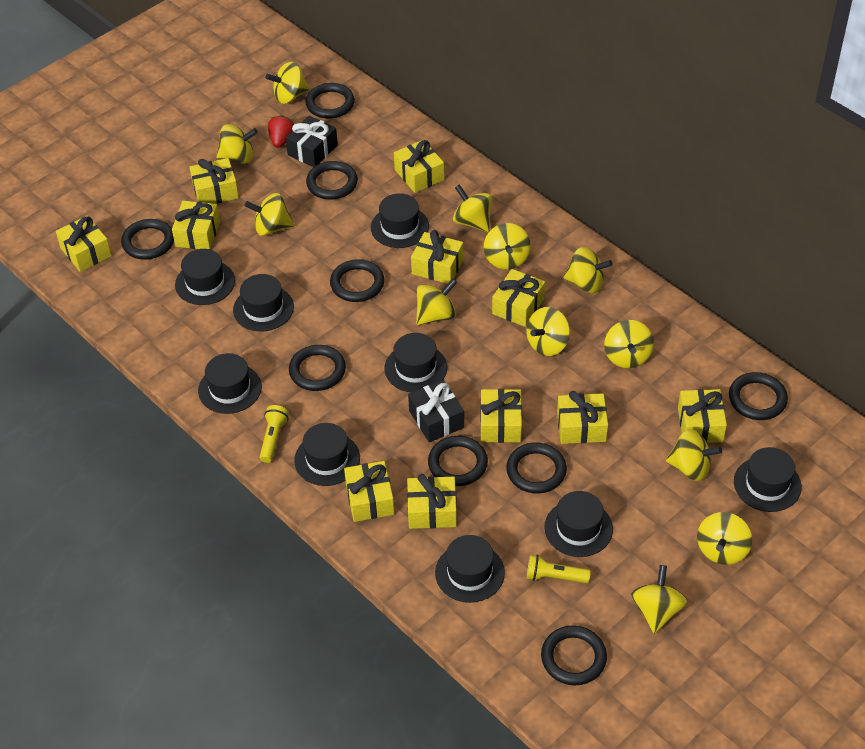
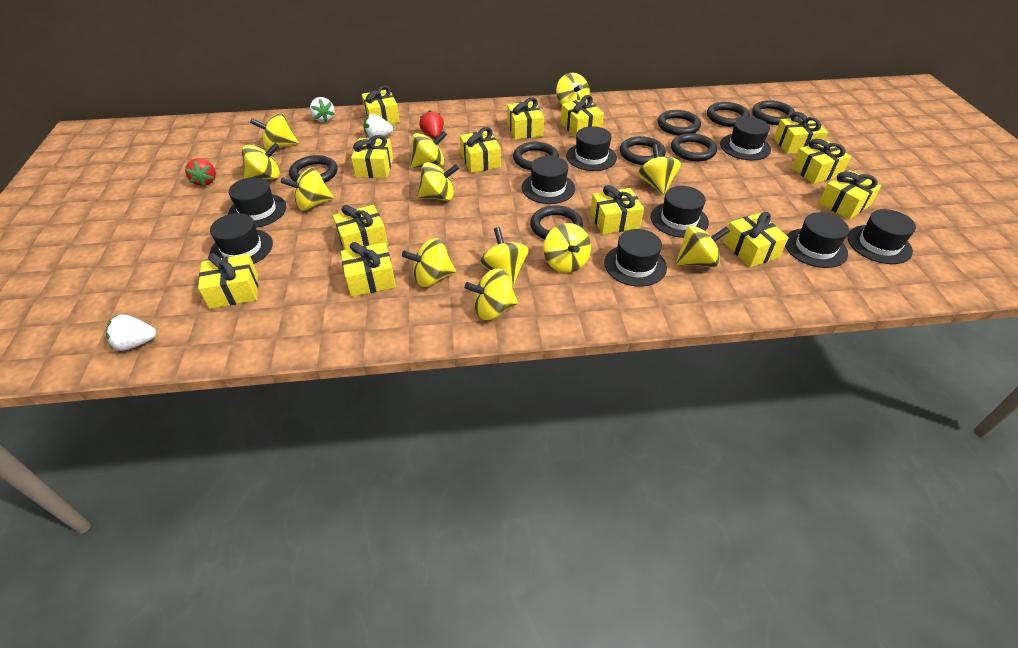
black gift: 2 -> 0
black ring: 9 -> 8
red strawberry: 1 -> 2
white strawberry: 0 -> 3
yellow flashlight: 2 -> 0
yellow gift: 11 -> 13

